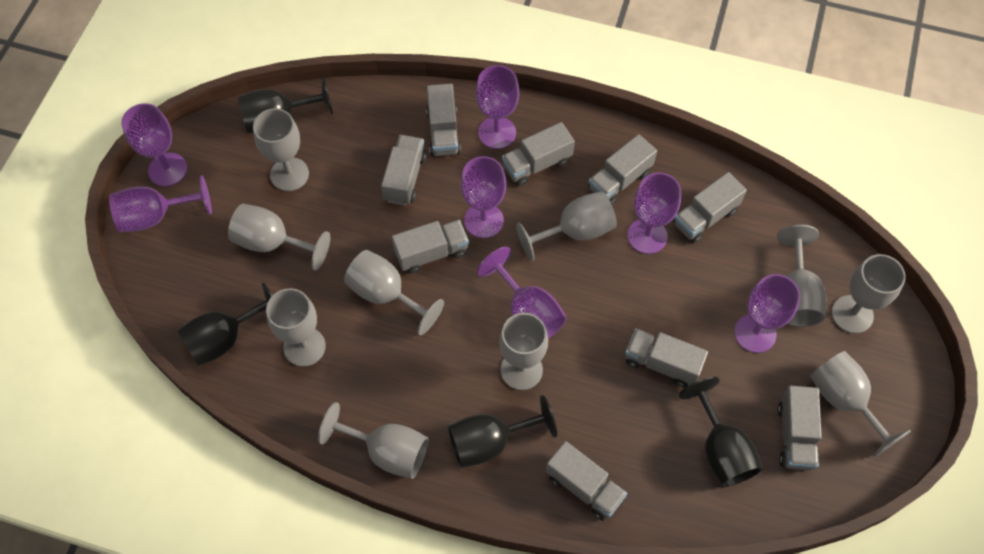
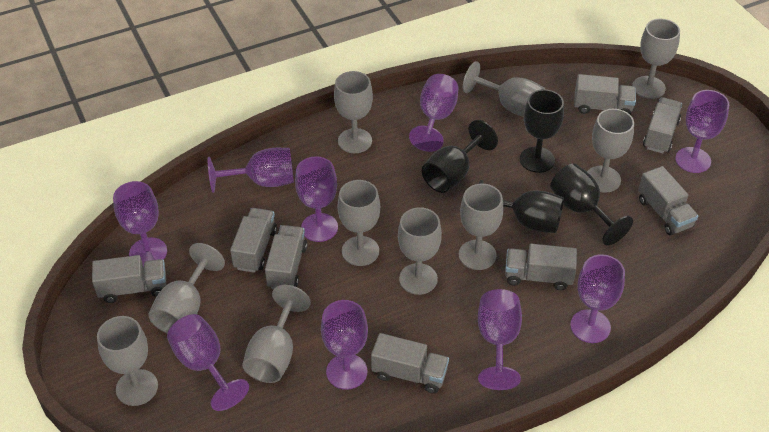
grey truck: 9 -> 8
purple goblet: 7 -> 9

